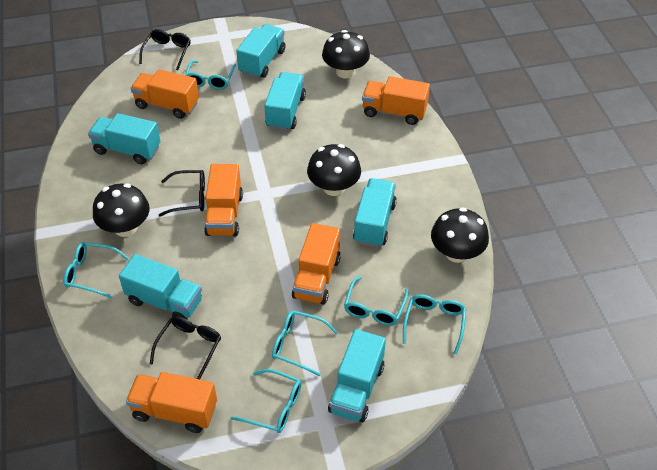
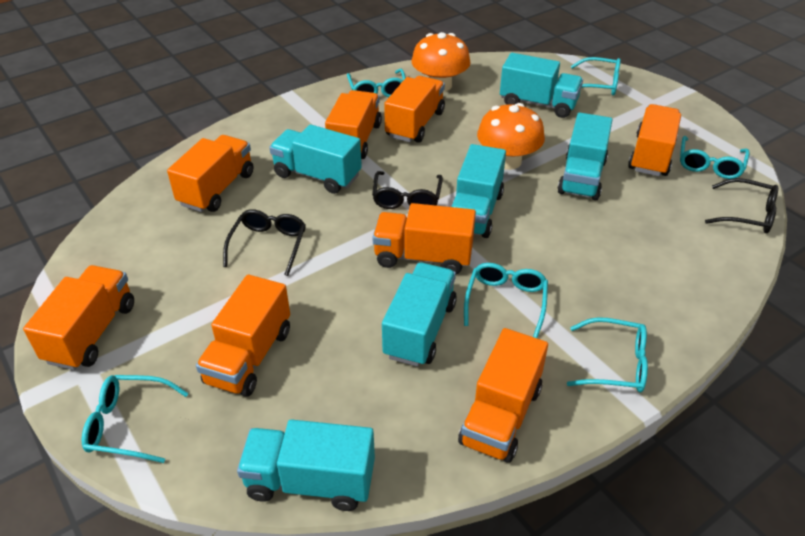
black mushroom: 4 -> 0
orange mushroom: 0 -> 2
orange truck: 5 -> 8

